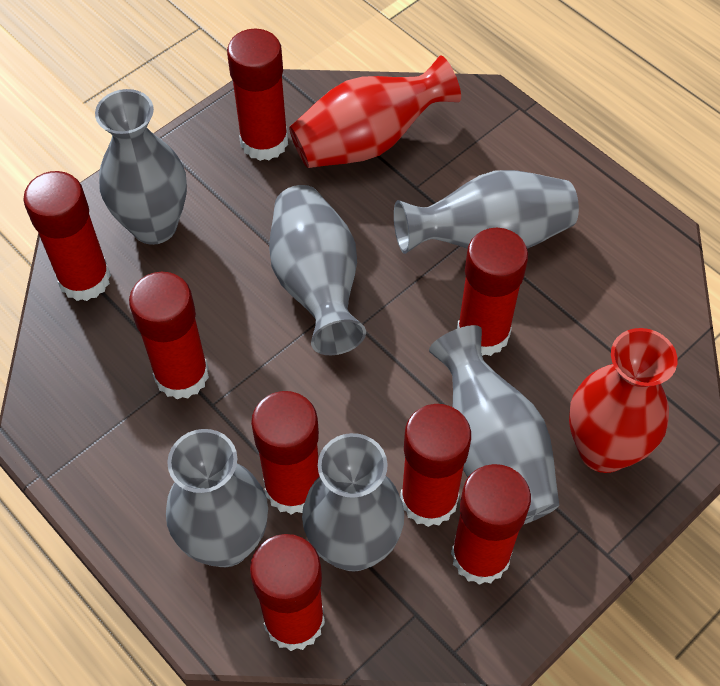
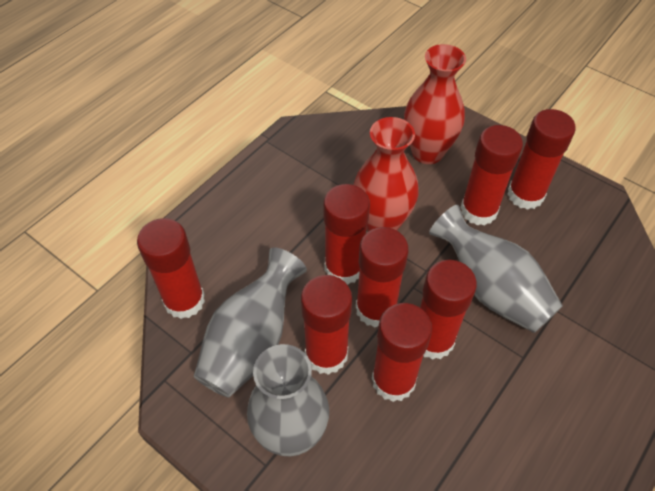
grey vase: 6 -> 3

